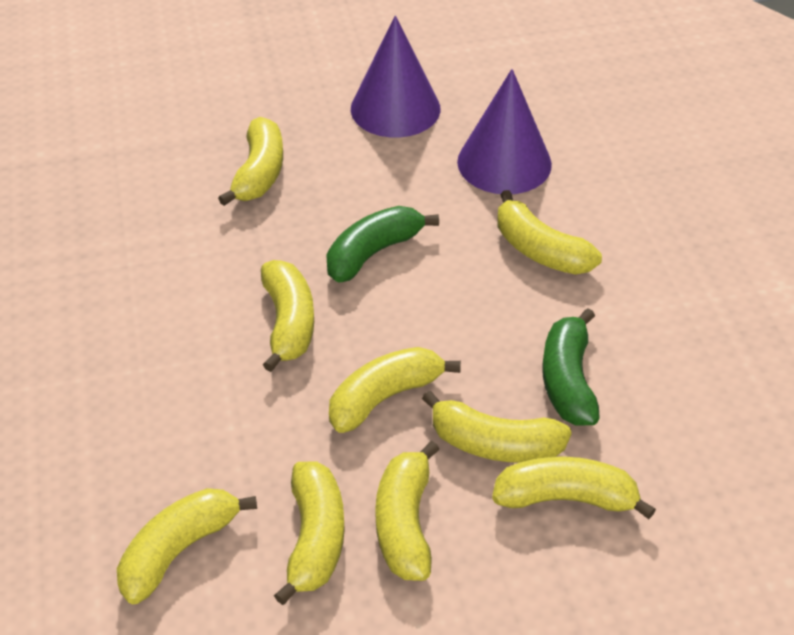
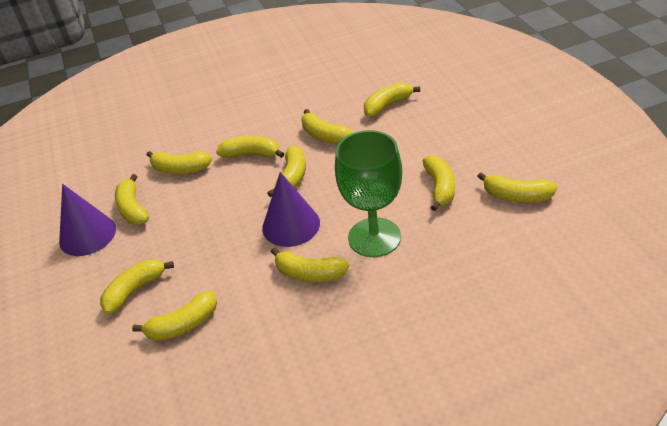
green banana: 2 -> 0
green goblet: 0 -> 1
yellow banana: 9 -> 11

